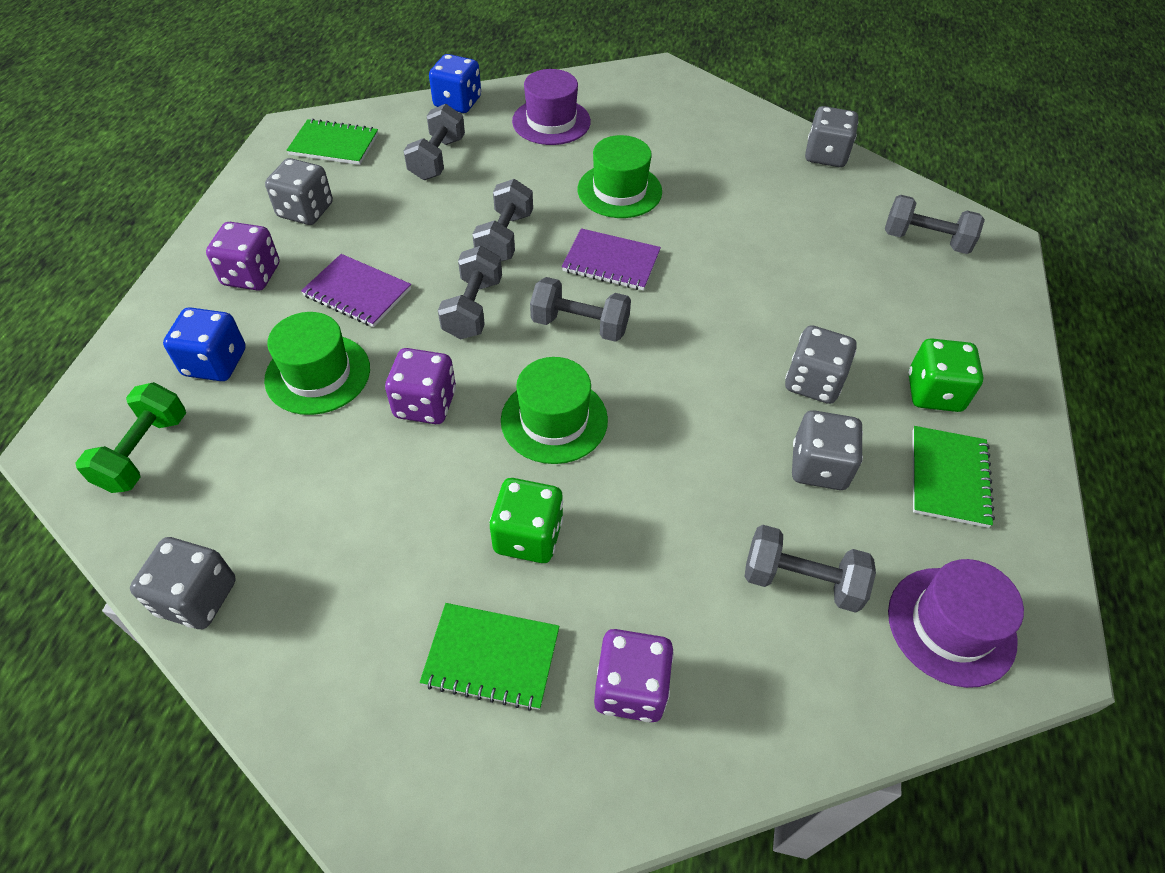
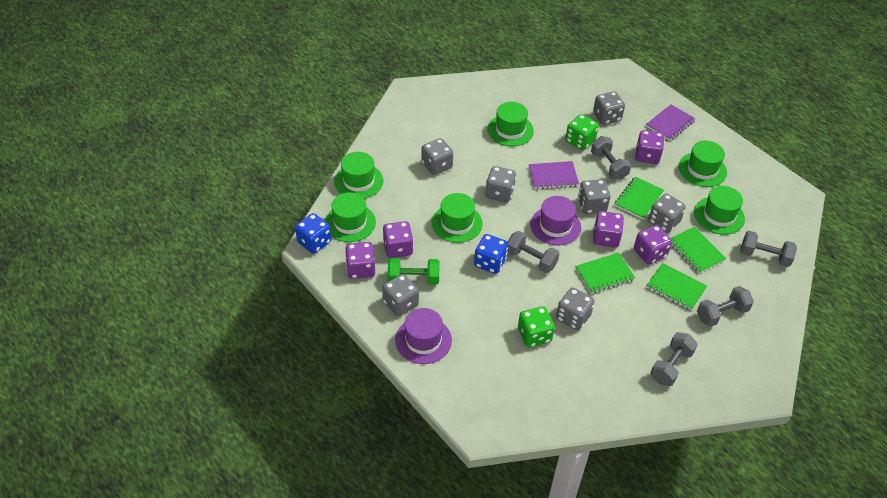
green hat: 3 -> 6
green notebook: 3 -> 4
grey dice: 5 -> 7
grey dumbbell: 6 -> 5
purple dice: 3 -> 5

